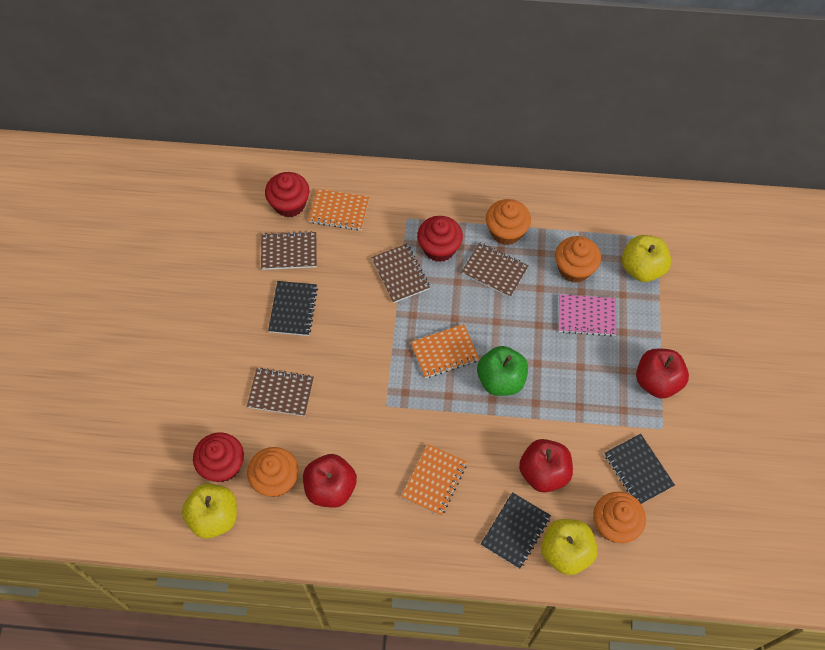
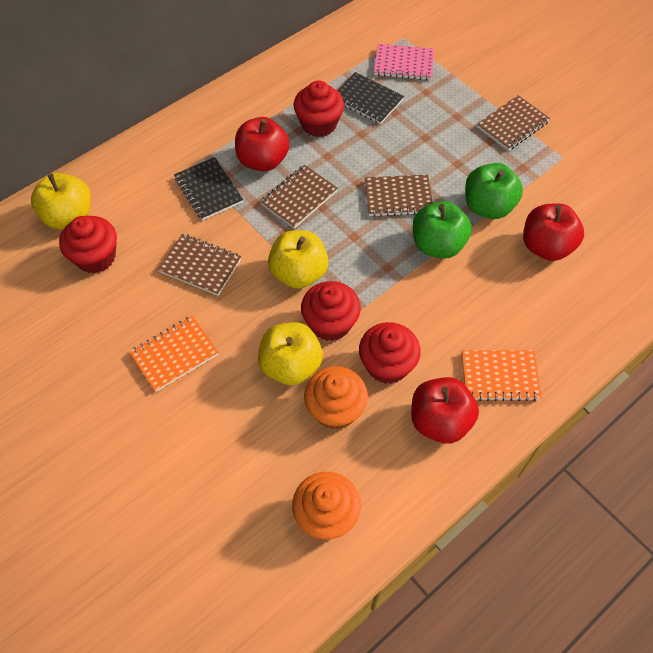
black notebook: 3 -> 2
green apple: 1 -> 2
orange cupcake: 4 -> 2
orange notebook: 3 -> 2
red cupcake: 3 -> 4

